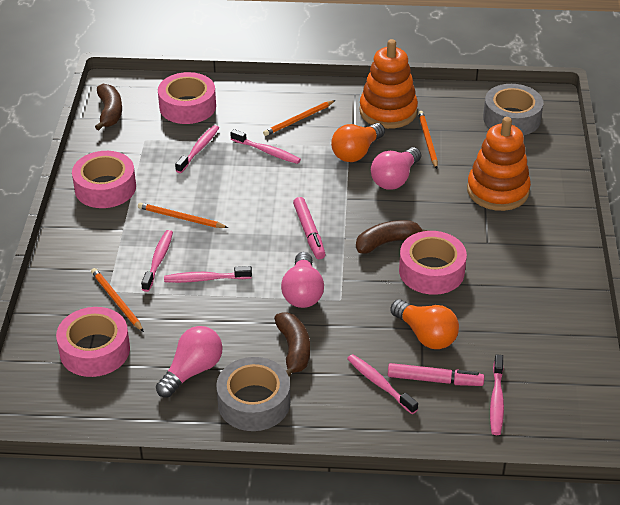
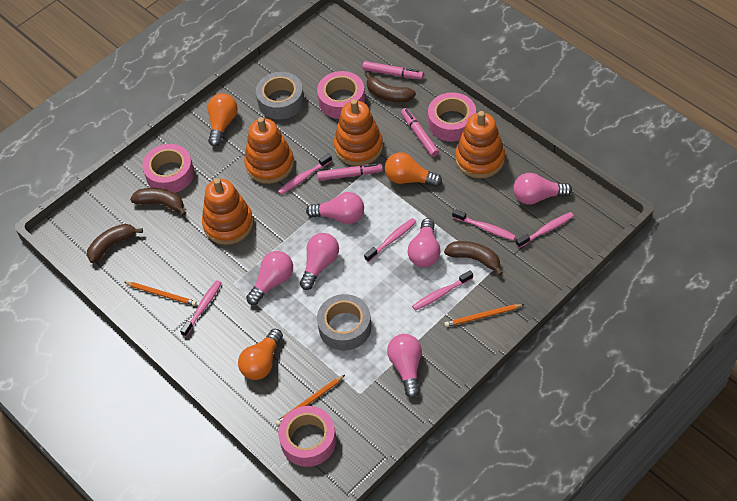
brown banana: 3 -> 4
orange light bulb: 2 -> 3
orange pencil: 4 -> 3
orange stacking toy: 2 -> 4
pink light bulb: 3 -> 6
pink marker: 2 -> 3

